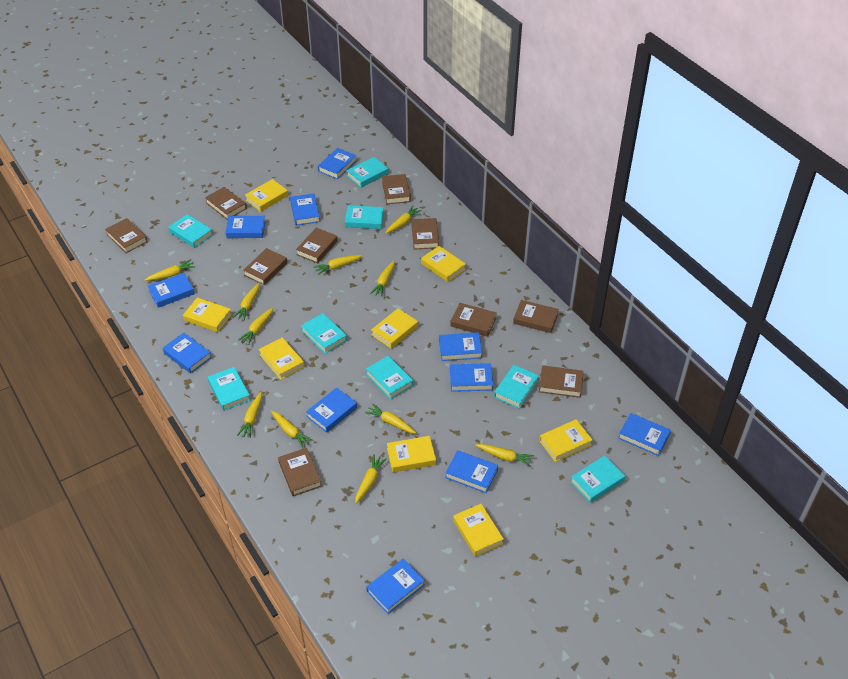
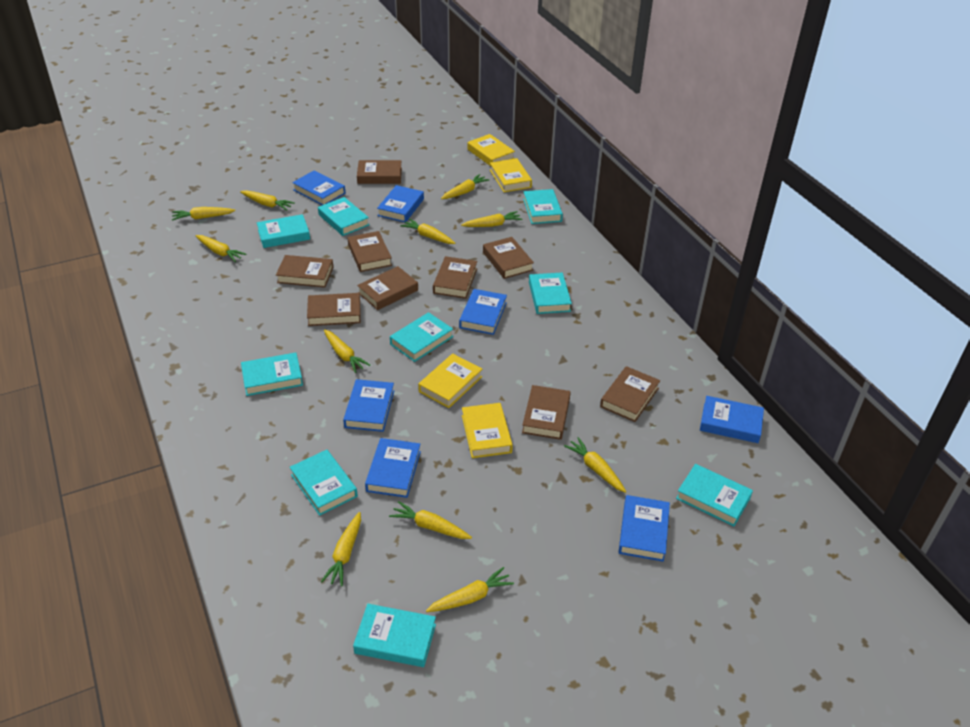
blue book: 11 -> 7
brown book: 10 -> 9
turquoise book: 8 -> 9
yellow book: 8 -> 4

